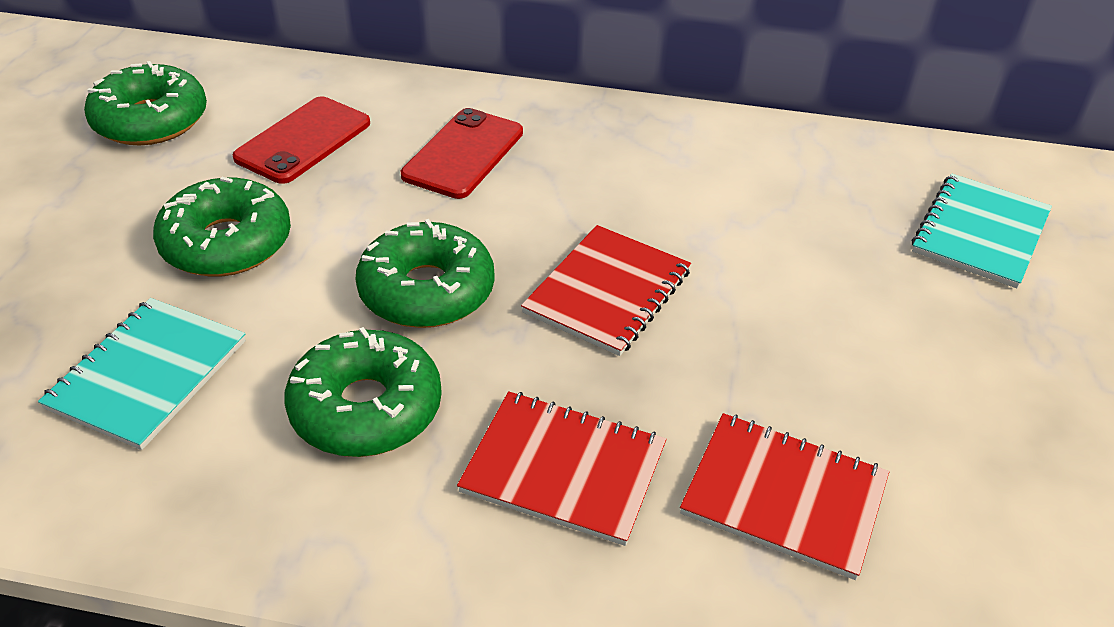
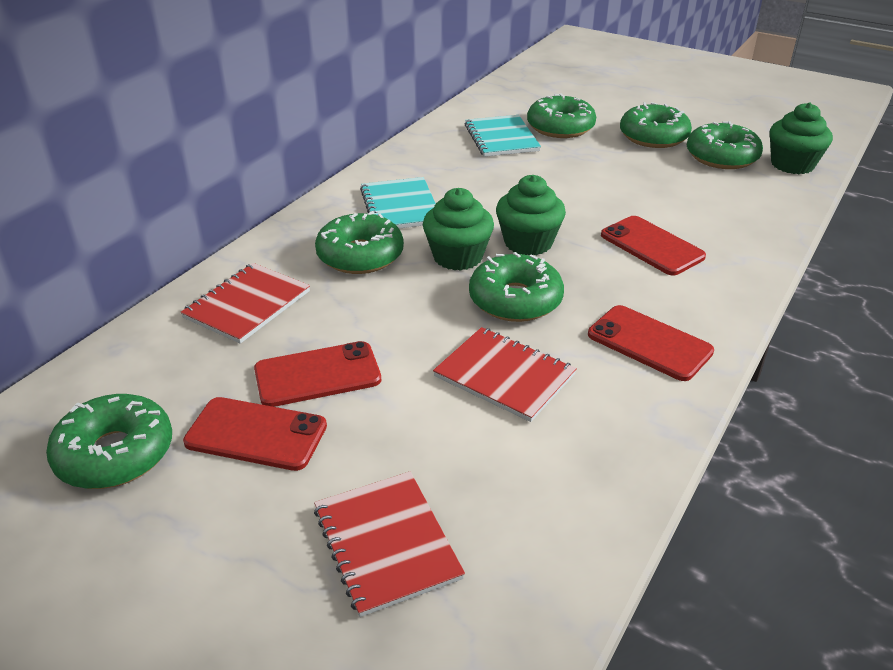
green cupcake: 0 -> 3
green donut: 4 -> 6
red phone: 2 -> 4

